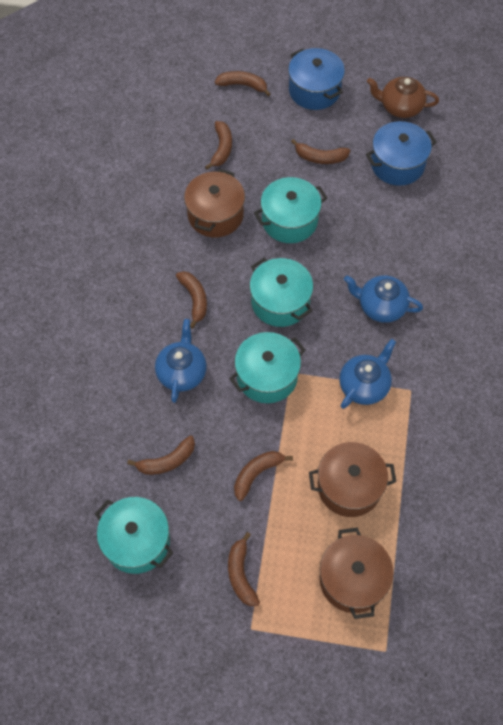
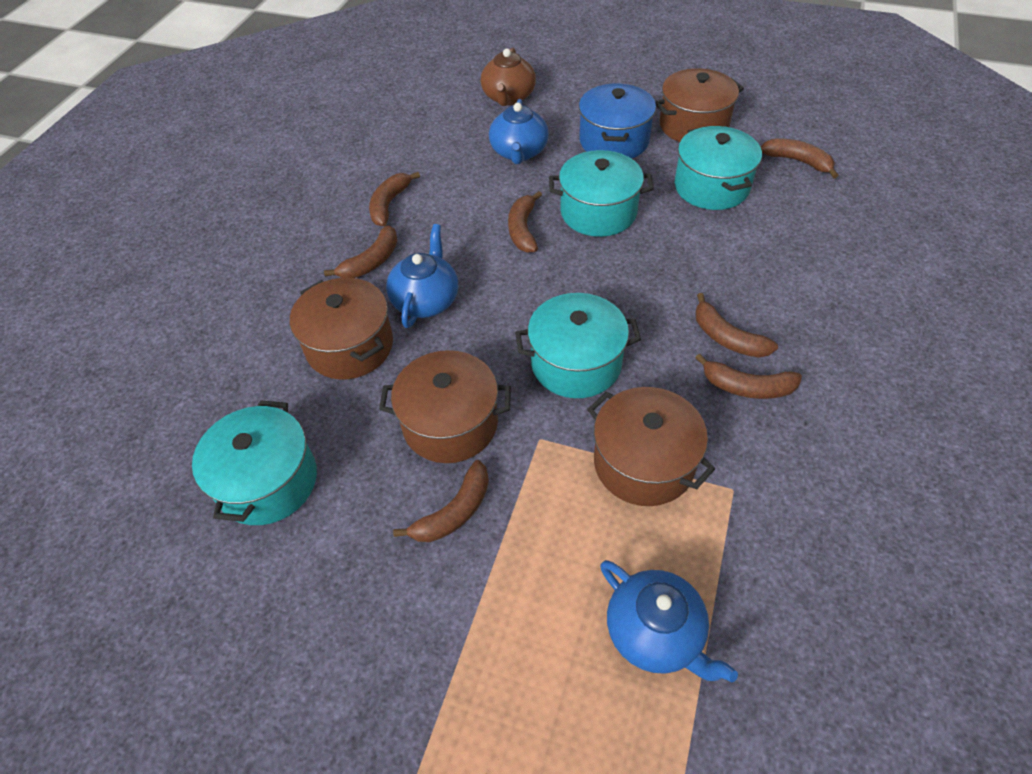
blue pot: 2 -> 1
brown pot: 3 -> 4

